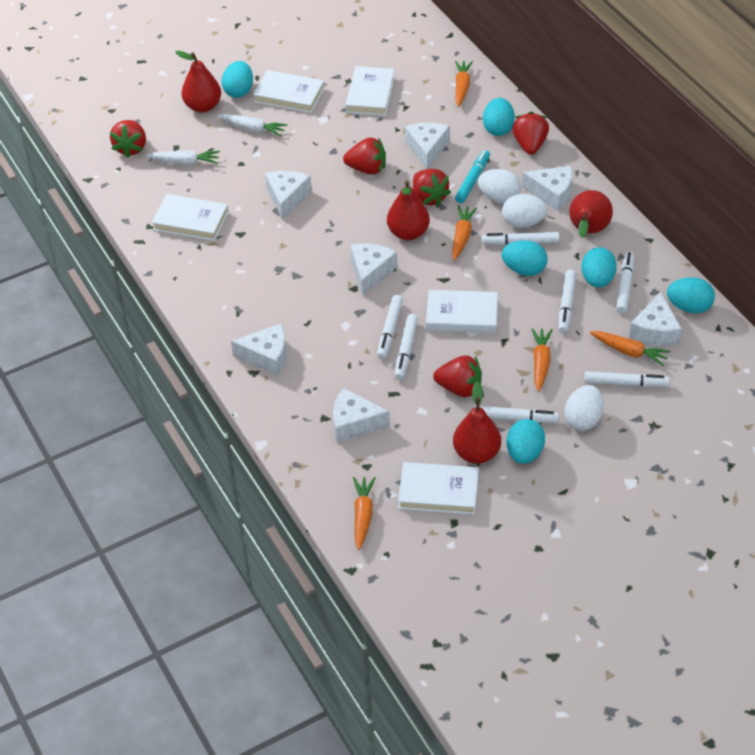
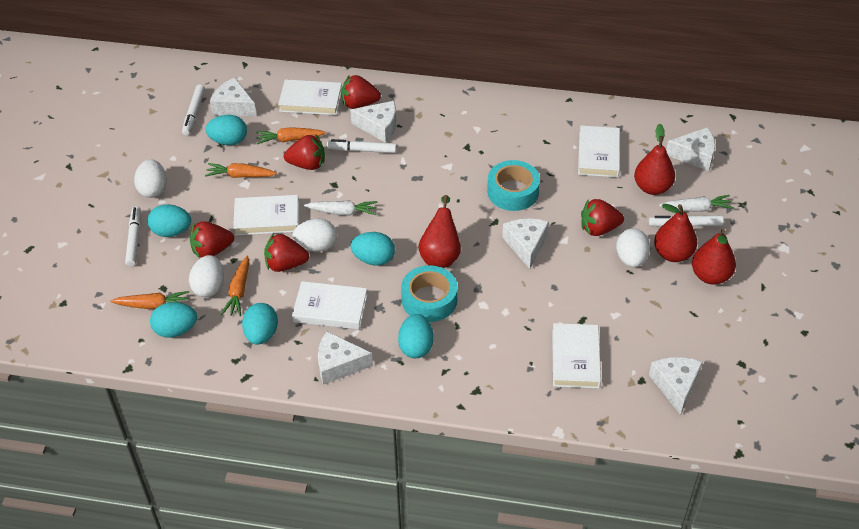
orange carrot: 5 -> 4
turquoise marker: 1 -> 0
turquoise tape: 0 -> 2
white cheese: 7 -> 6
white egg: 3 -> 4
white marker: 7 -> 4

